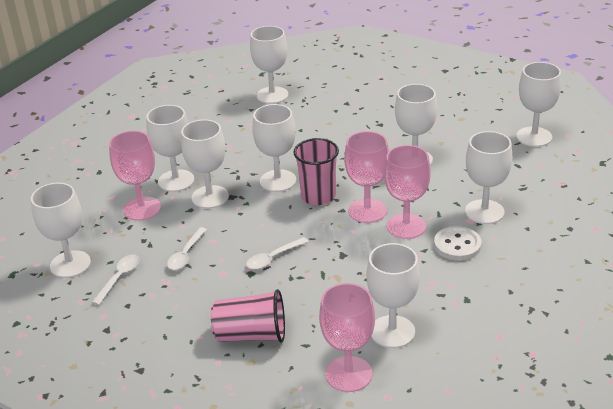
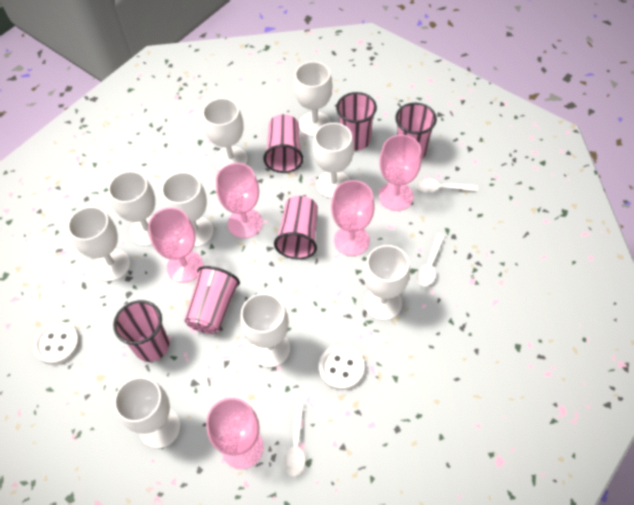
pink cup: 2 -> 6
pink goblet: 4 -> 5
white button: 1 -> 2

